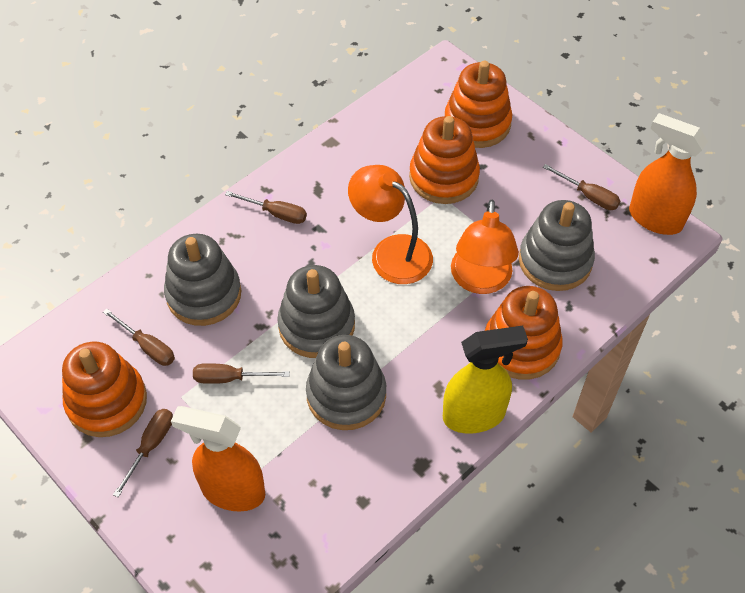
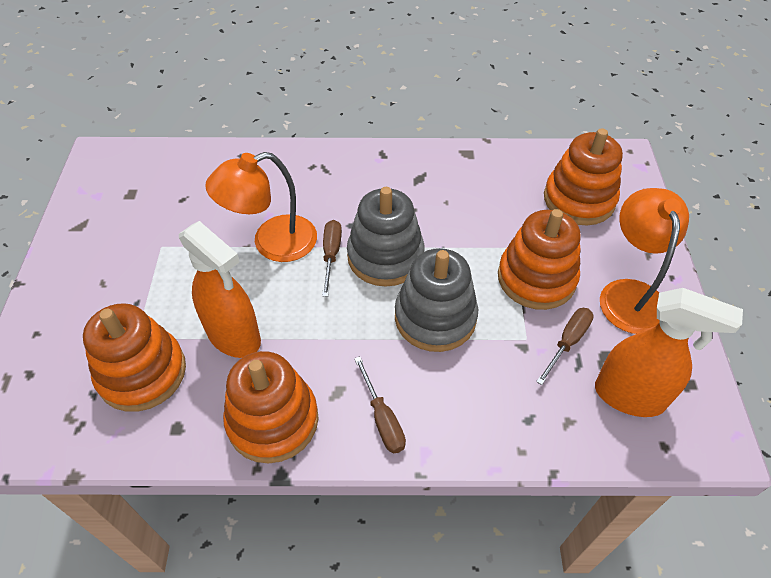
brown screwdriver: 5 -> 3
grey stacking toy: 4 -> 2
yellow spray bottle: 1 -> 0

